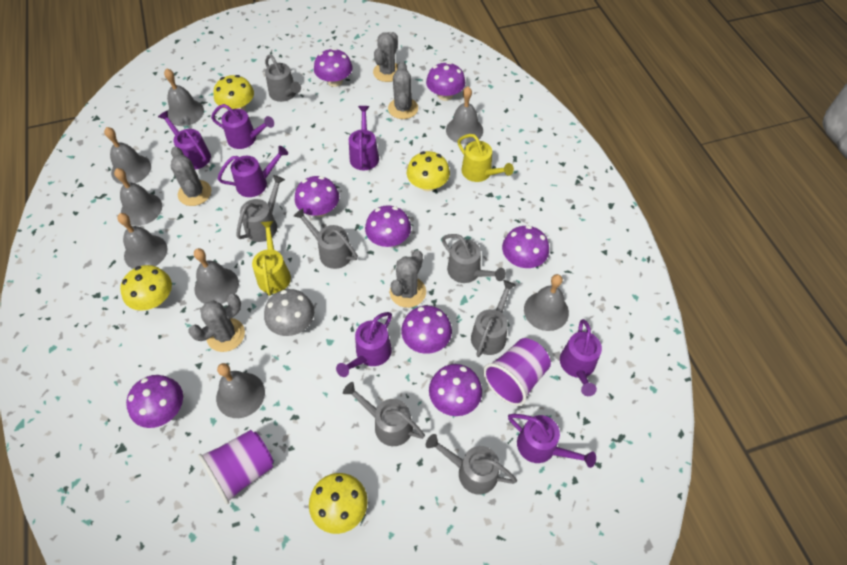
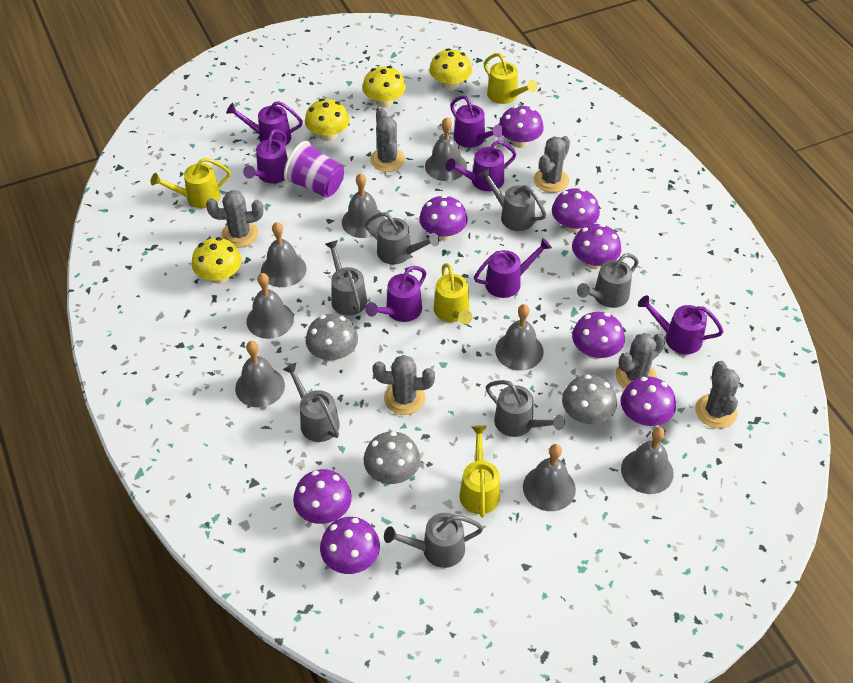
grey cactus: 5 -> 6
grey mushroom: 1 -> 3
purple cup: 2 -> 1
yellow watering can: 2 -> 4

